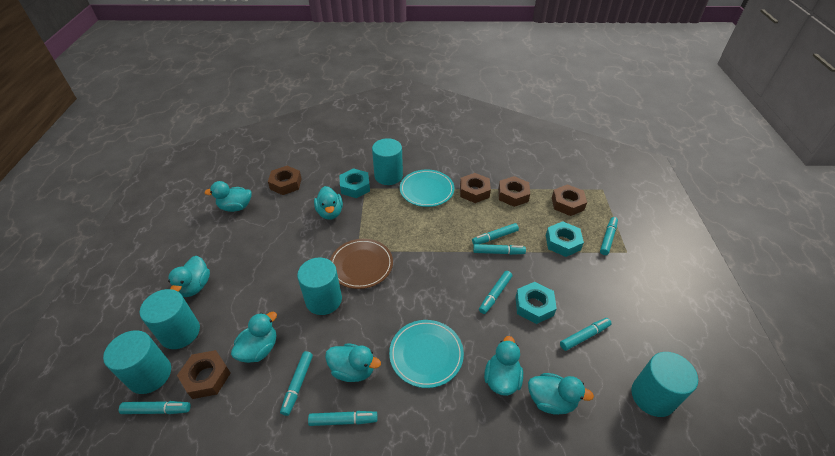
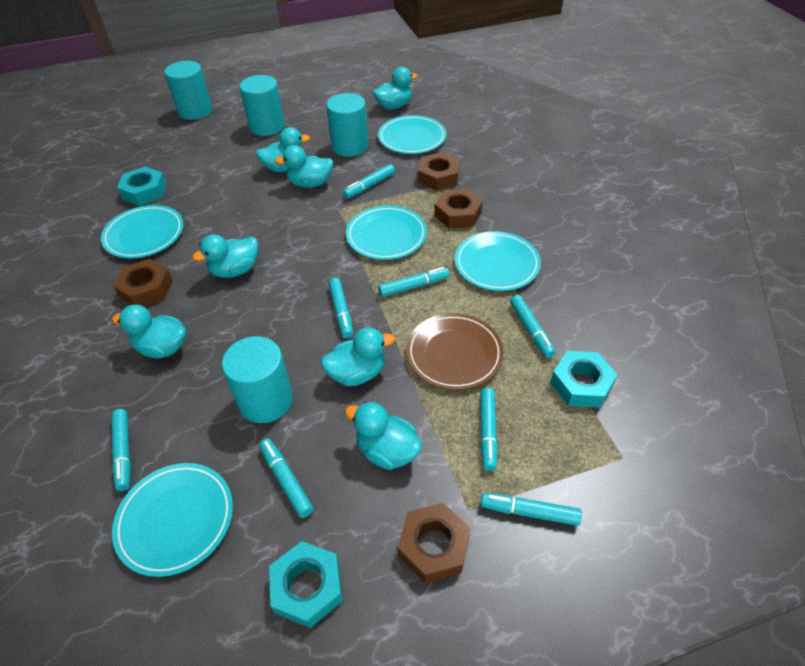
brown nut: 5 -> 4
turquoise cylinder: 5 -> 4
turquoise plate: 2 -> 5

